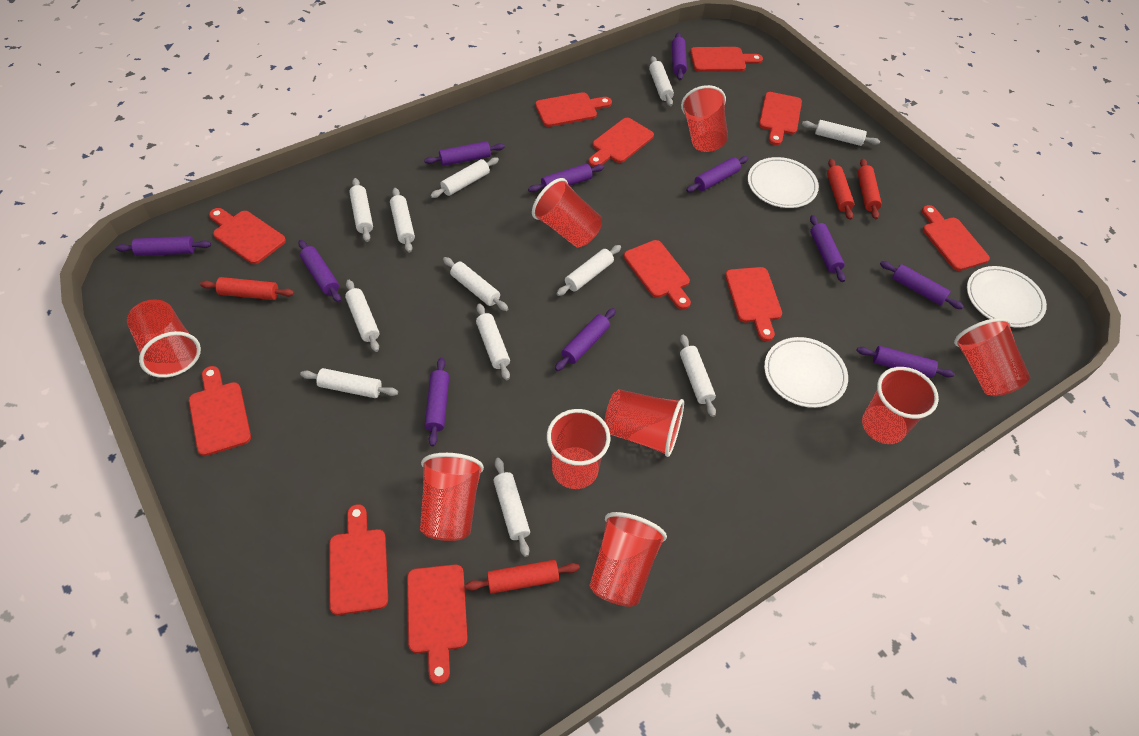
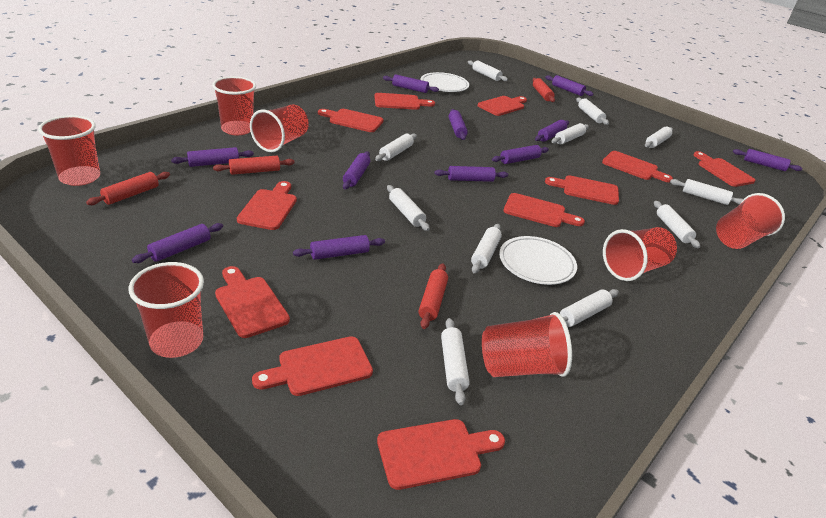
red cup: 9 -> 7
white plate: 3 -> 2
white rolling pin: 12 -> 11

